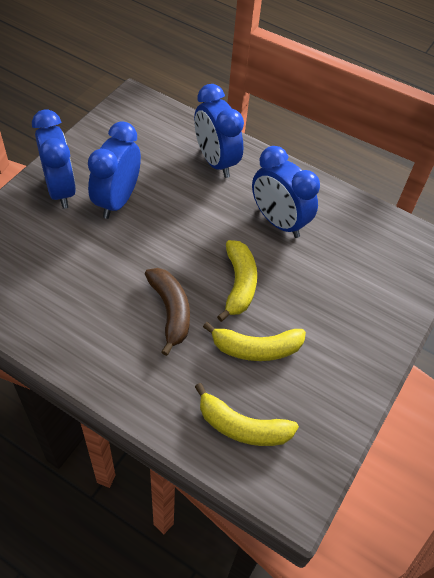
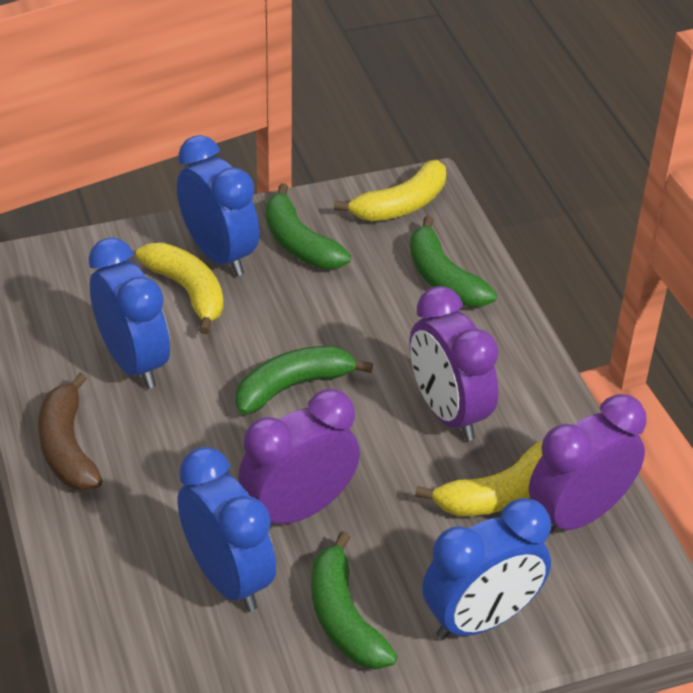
green banana: 0 -> 4
purple clock: 0 -> 3

